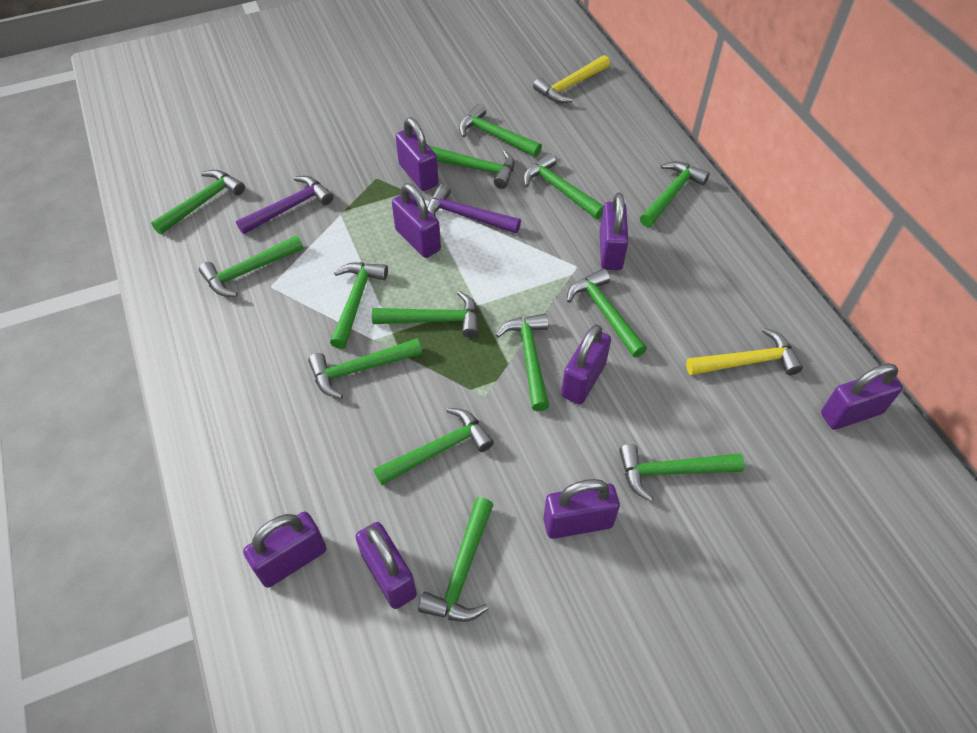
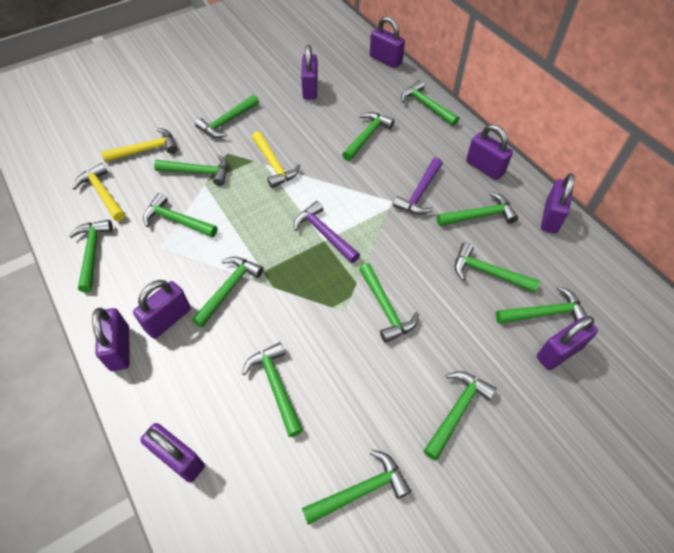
yellow hammer: 2 -> 3

